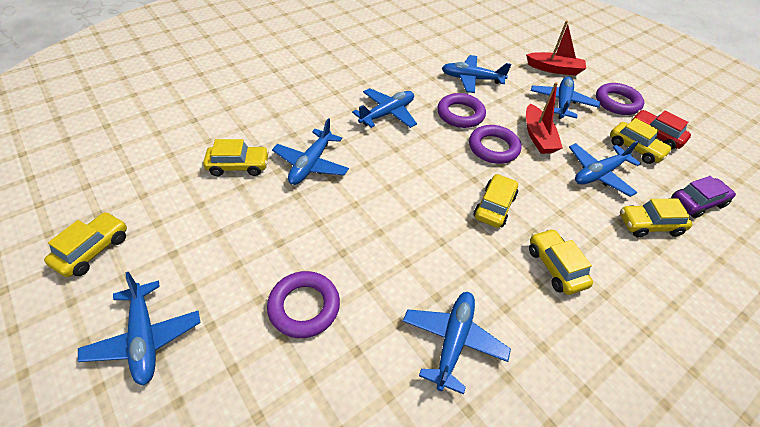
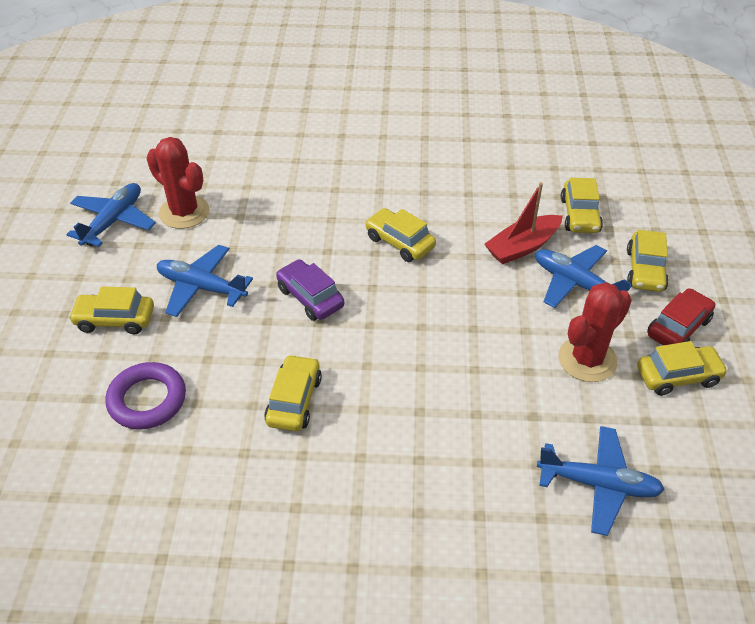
blue plane: 7 -> 4
purple ring: 4 -> 1
red boat: 2 -> 1
red cactus: 0 -> 2

